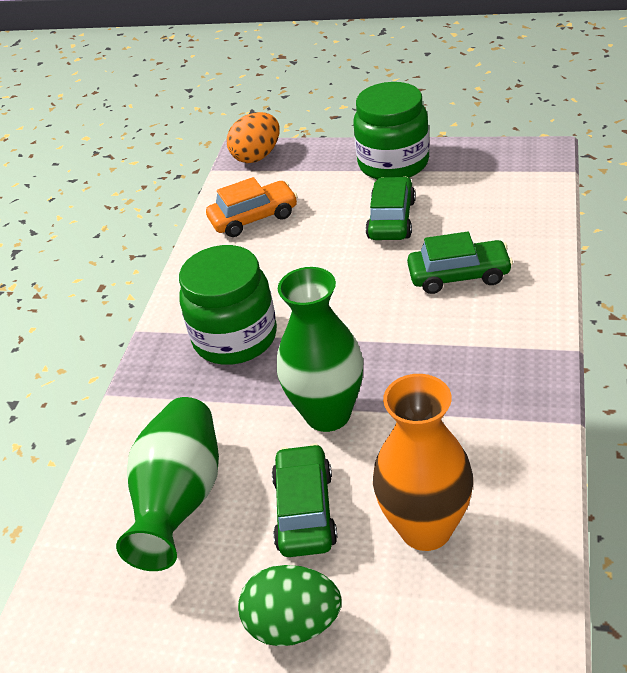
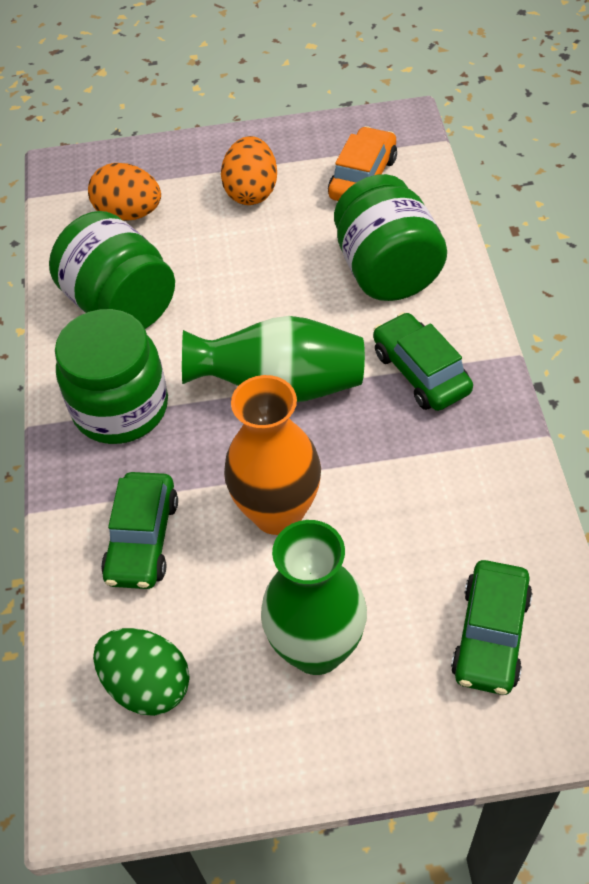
green jar: 2 -> 3
orange egg: 1 -> 2

